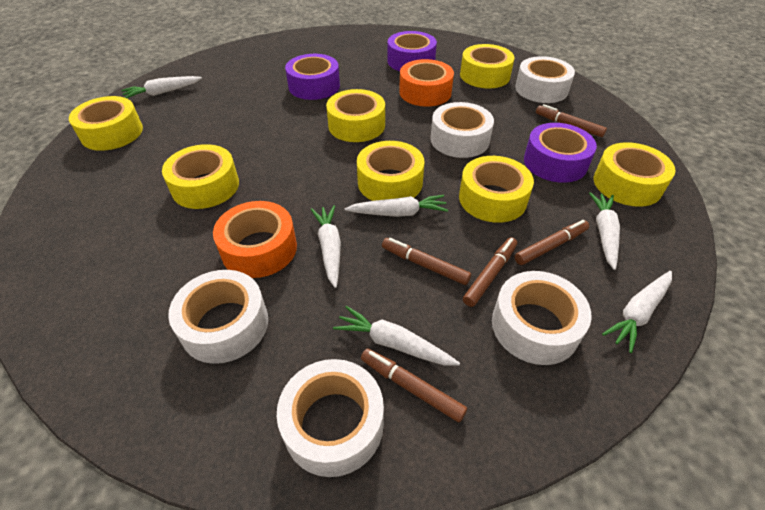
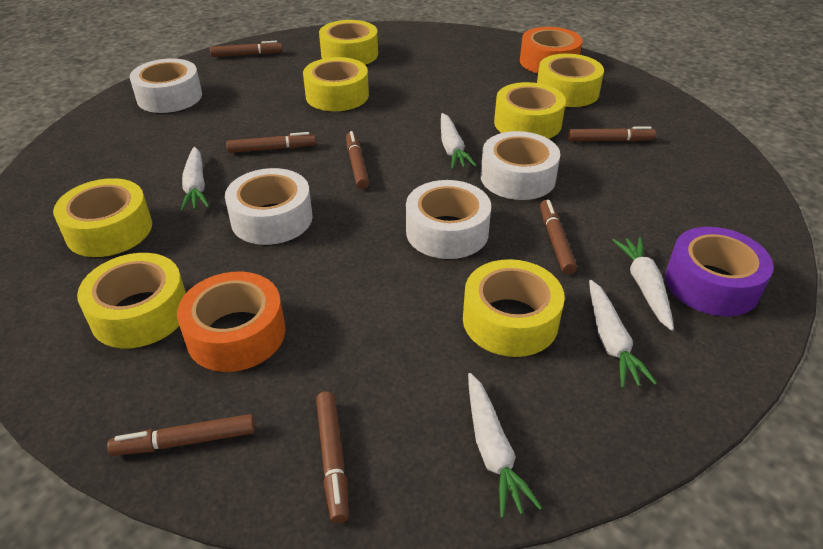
brown marker: 5 -> 7
purple tape: 3 -> 1
white carrot: 6 -> 5
white tape: 5 -> 4

